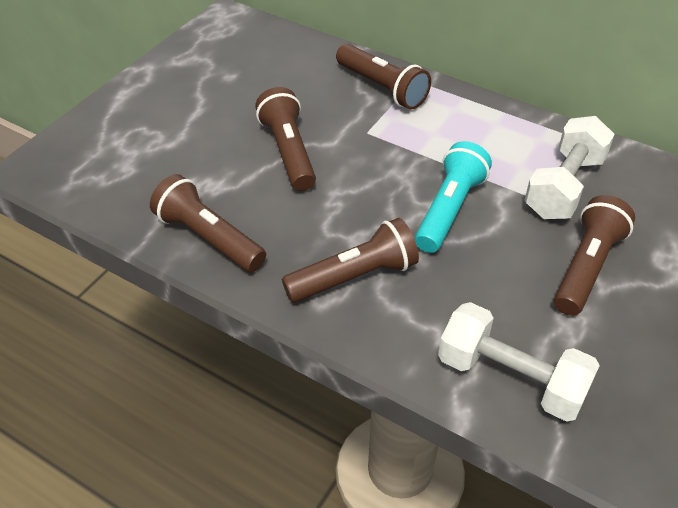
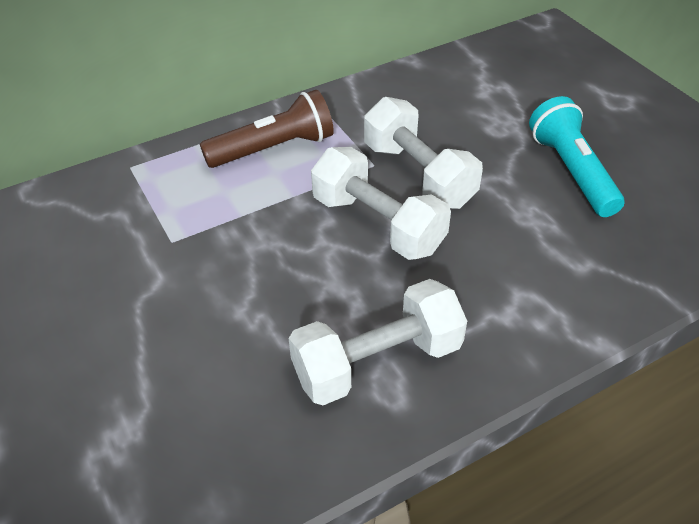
brown flashlight: 5 -> 1
white dumbbell: 2 -> 3

